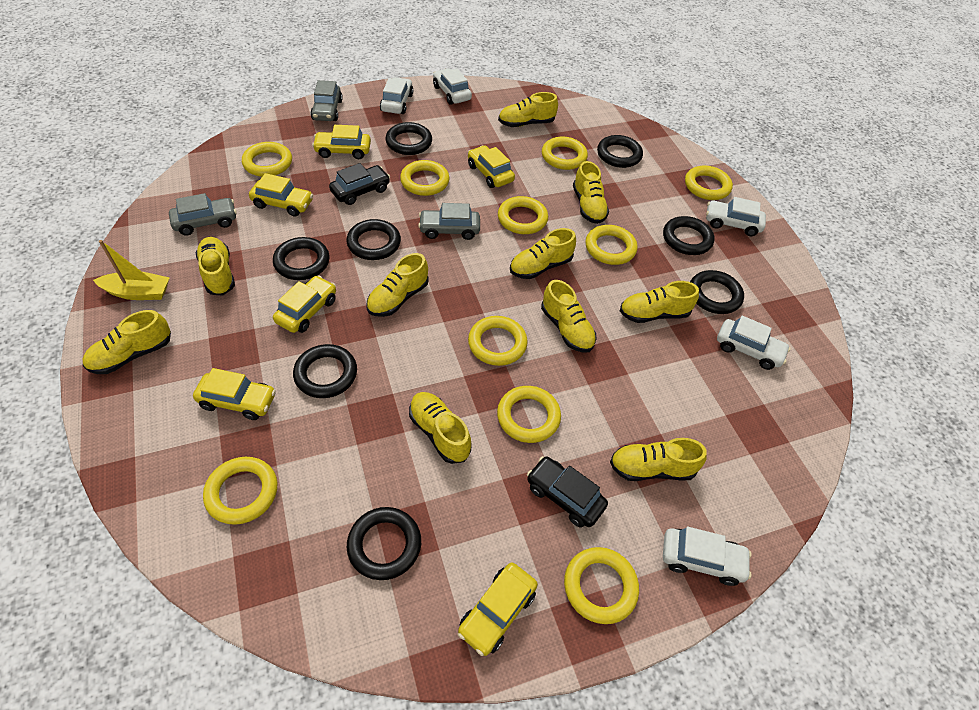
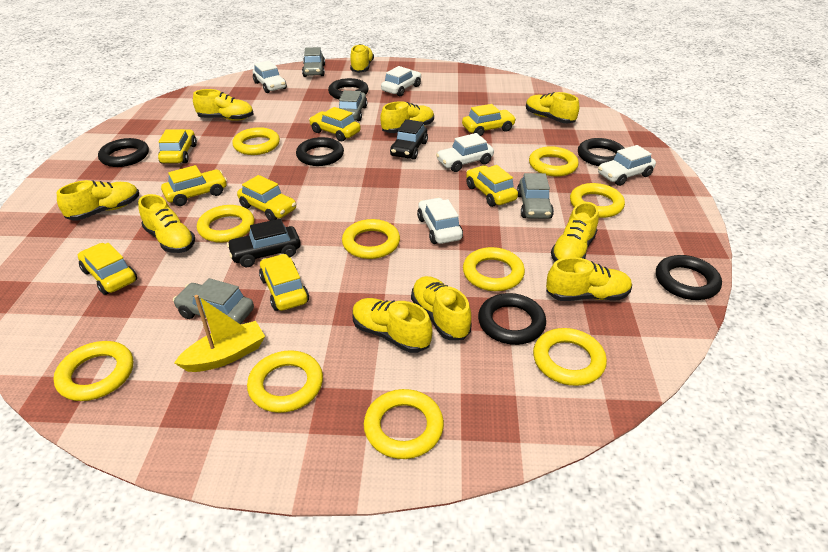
black ring: 8 -> 6
grey car: 3 -> 4
yellow car: 6 -> 8

